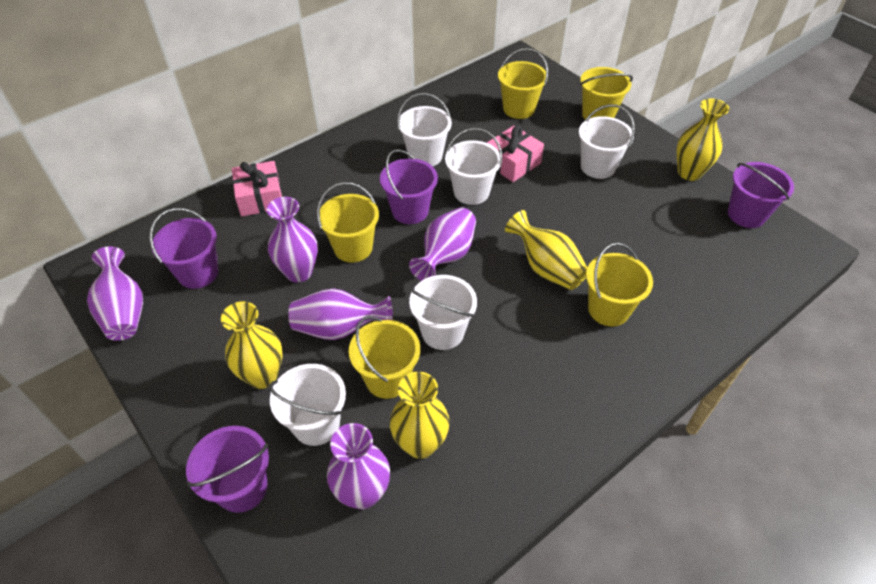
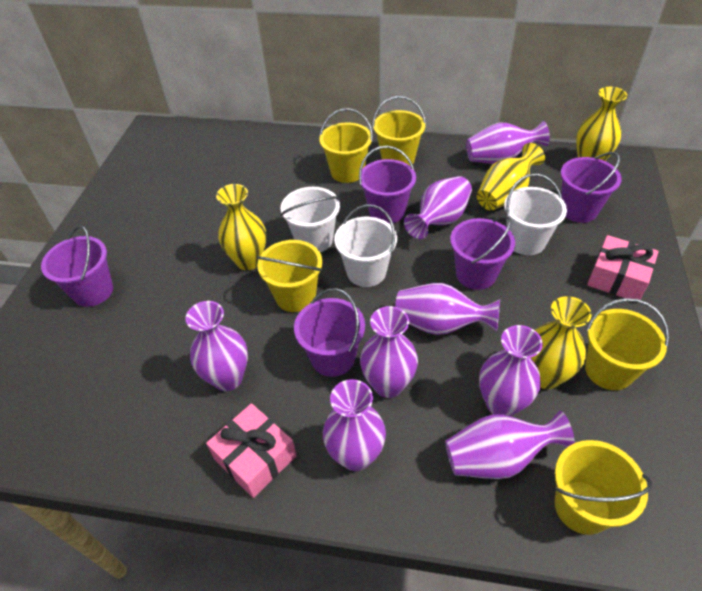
purple bucket: 4 -> 5
purple vase: 5 -> 8
white bucket: 5 -> 3

